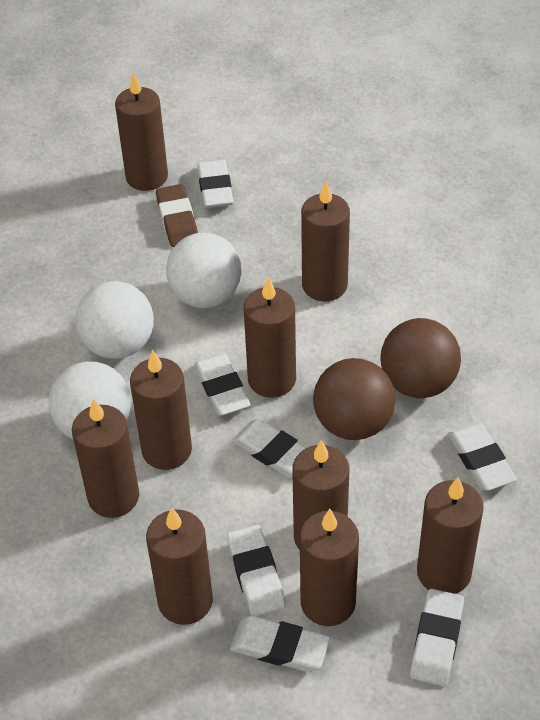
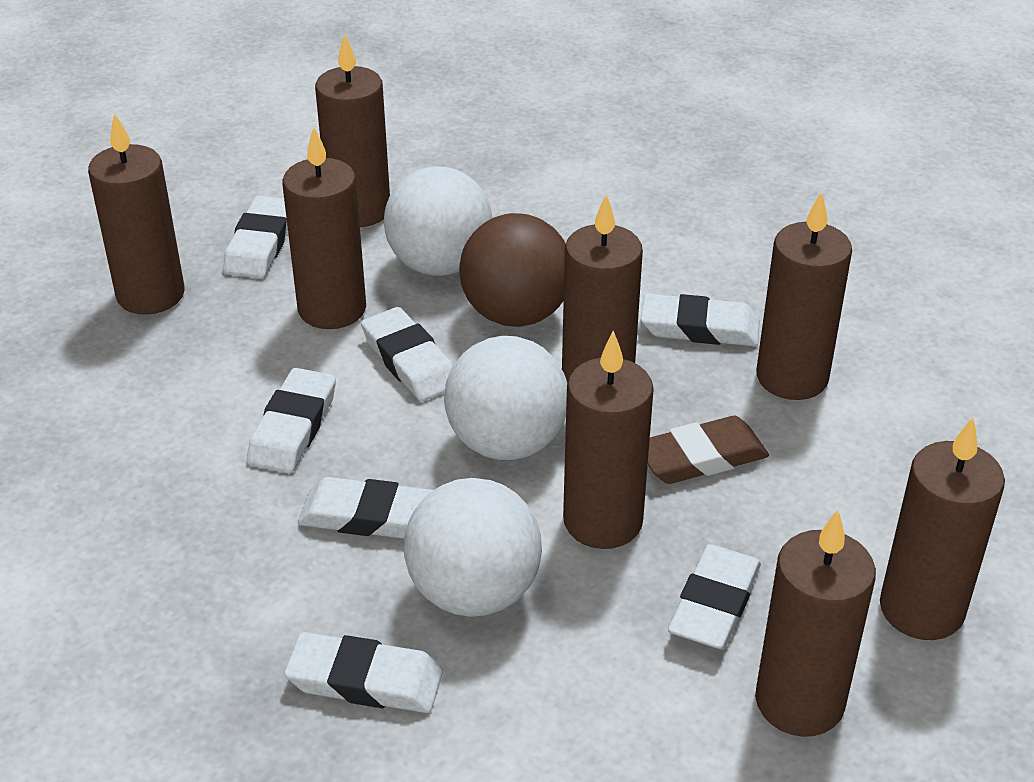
brown ball: 2 -> 1
brown candle: 9 -> 8

